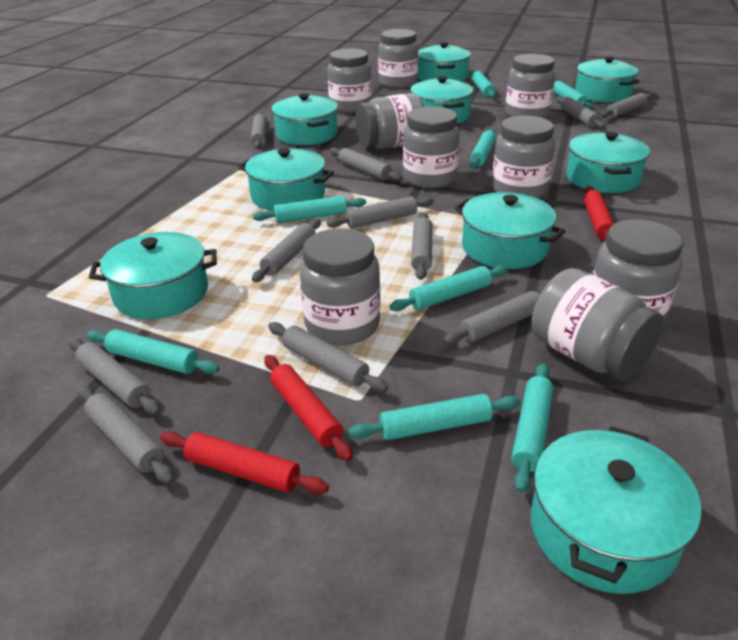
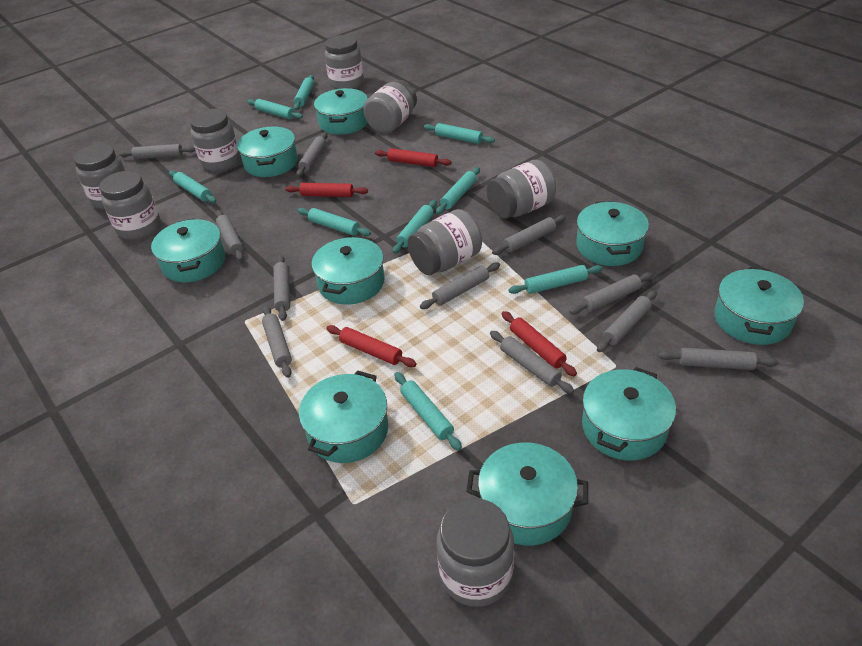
grey jar: 9 -> 8
red rolling pin: 3 -> 4
turquoise rolling pin: 8 -> 9

